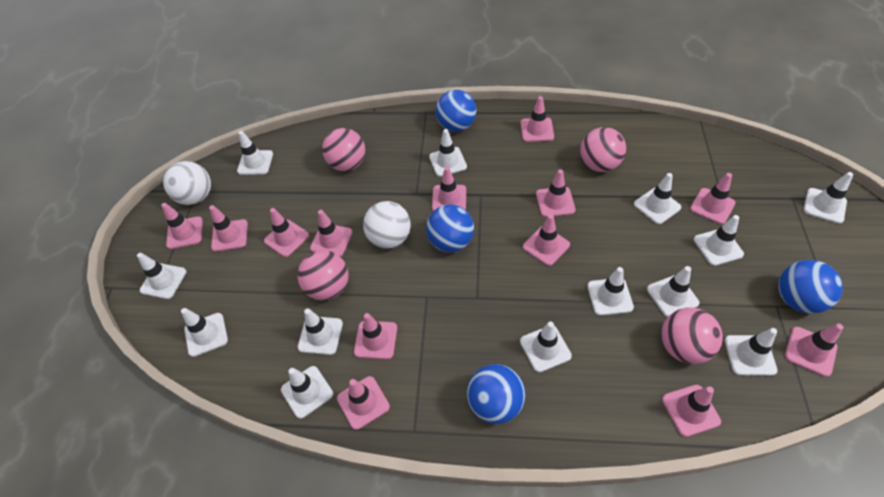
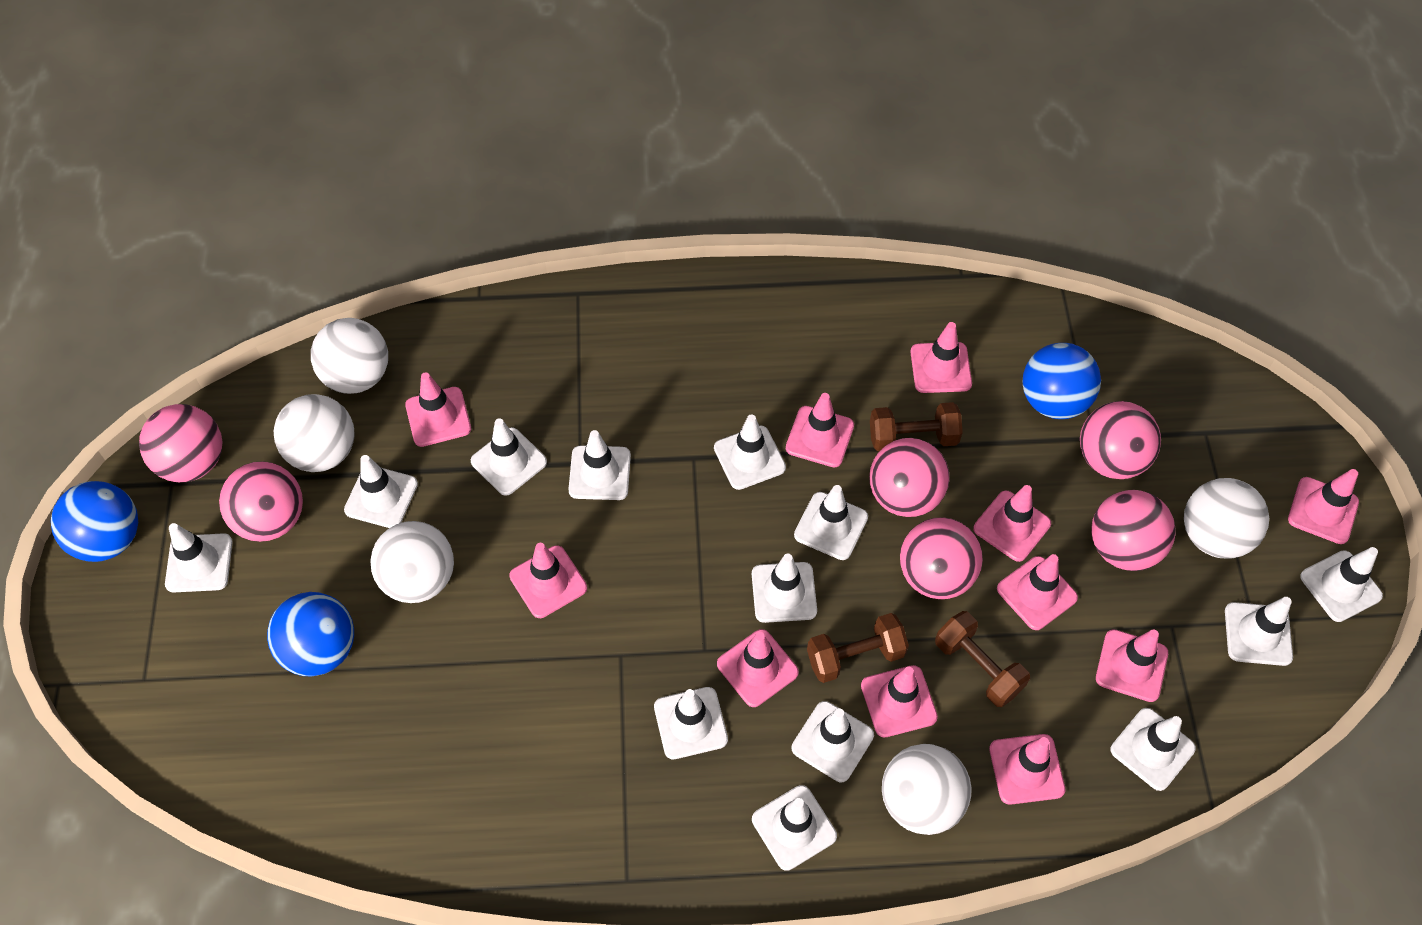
blue ball: 4 -> 3
brown dumbbell: 0 -> 3
pink ball: 4 -> 6
pink traffic cone: 13 -> 11
white ball: 2 -> 5

